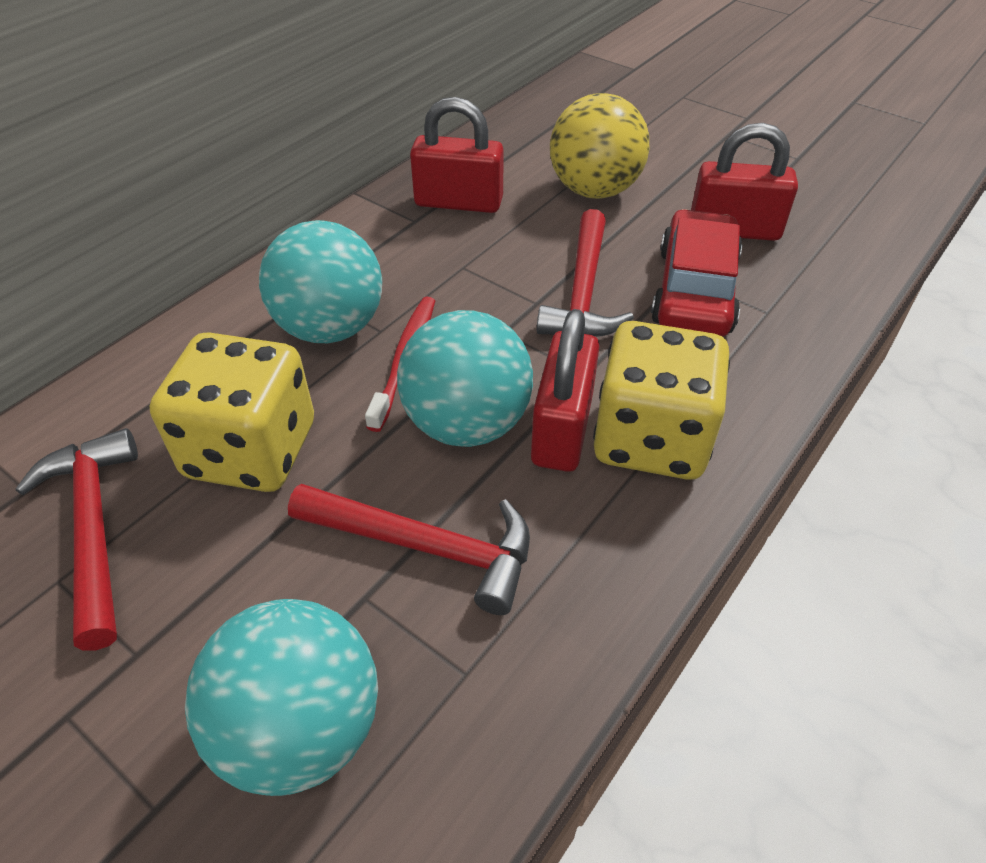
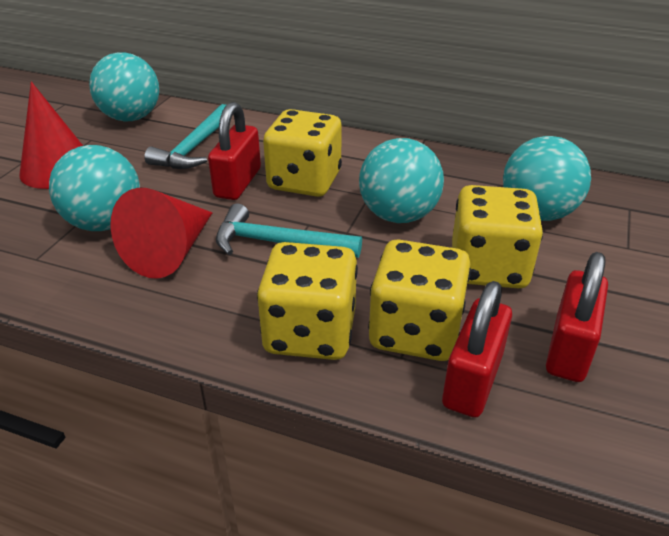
red car: 1 -> 0
red cone: 0 -> 2
red hammer: 3 -> 0
red toothbrush: 1 -> 0
turquoise ball: 3 -> 4
turquoise hammer: 0 -> 2
yellow ball: 1 -> 0
yellow dice: 2 -> 4

